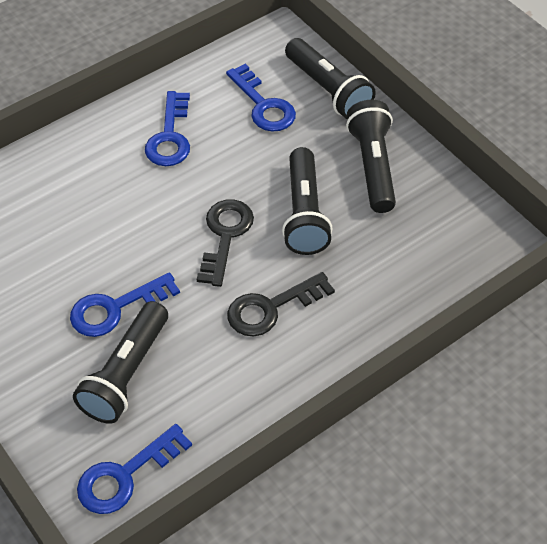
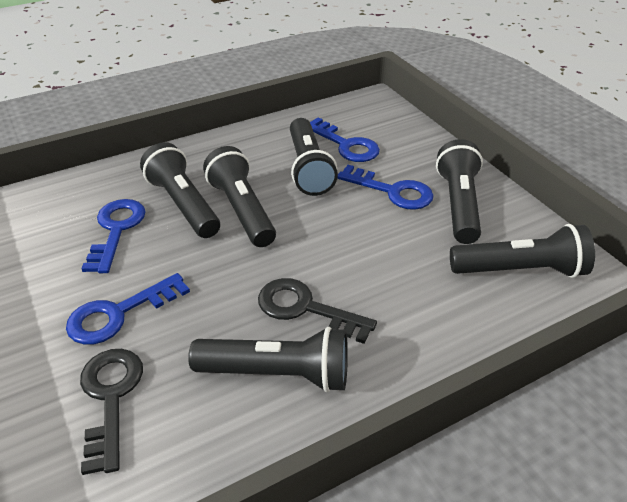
black flashlight: 4 -> 6

